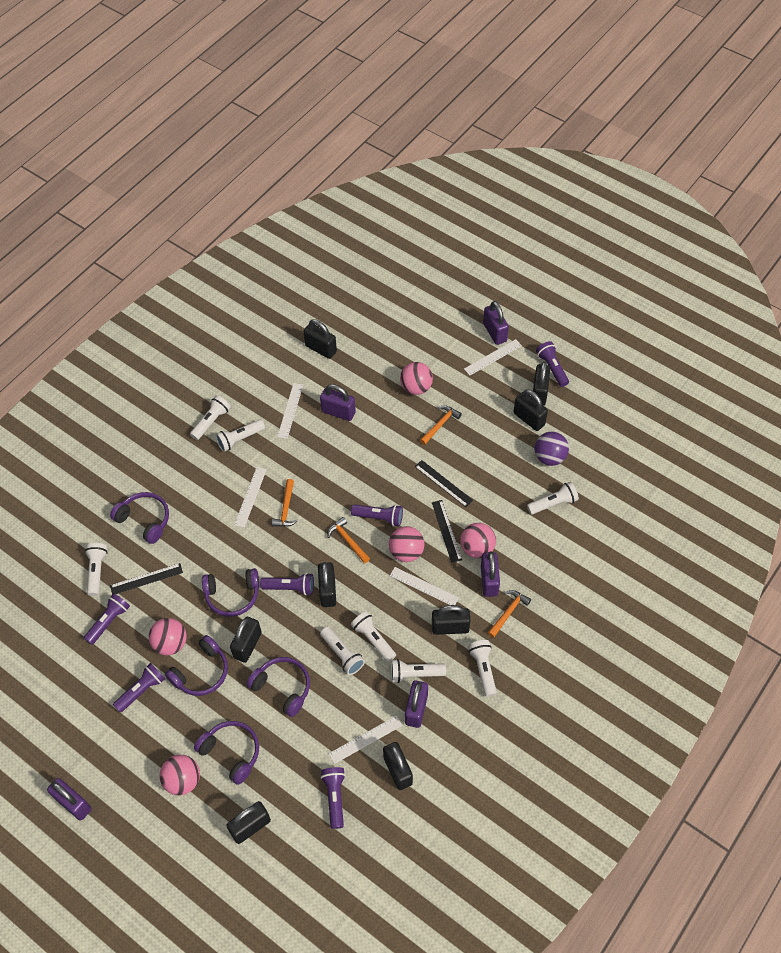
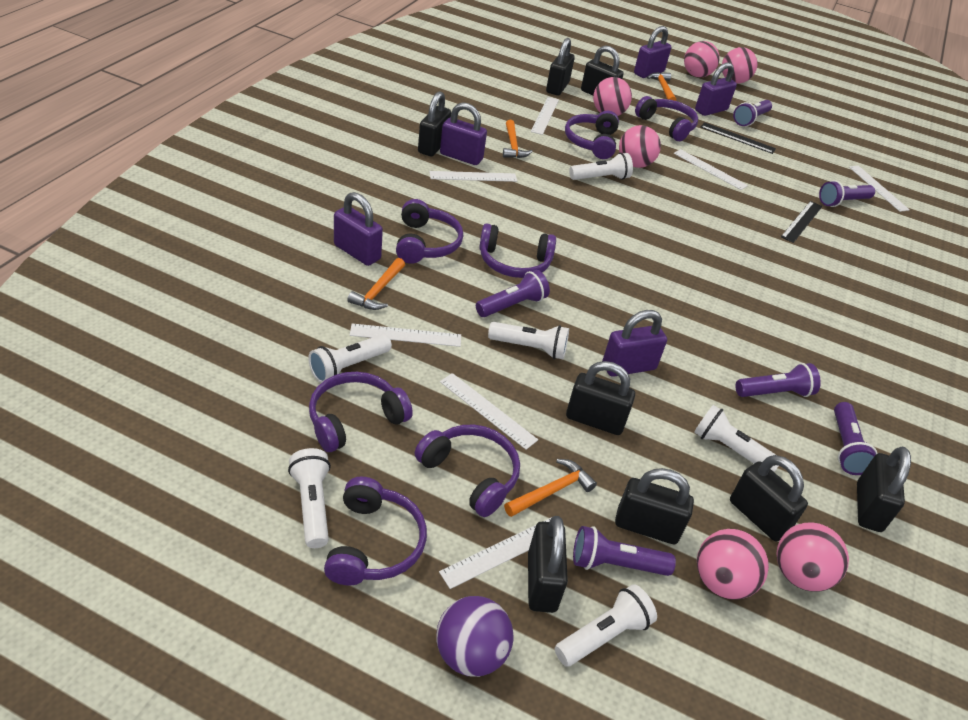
black ruler: 3 -> 2
pink ball: 5 -> 6
purple headphones: 5 -> 7
white flashlight: 8 -> 6
white ruler: 5 -> 7

